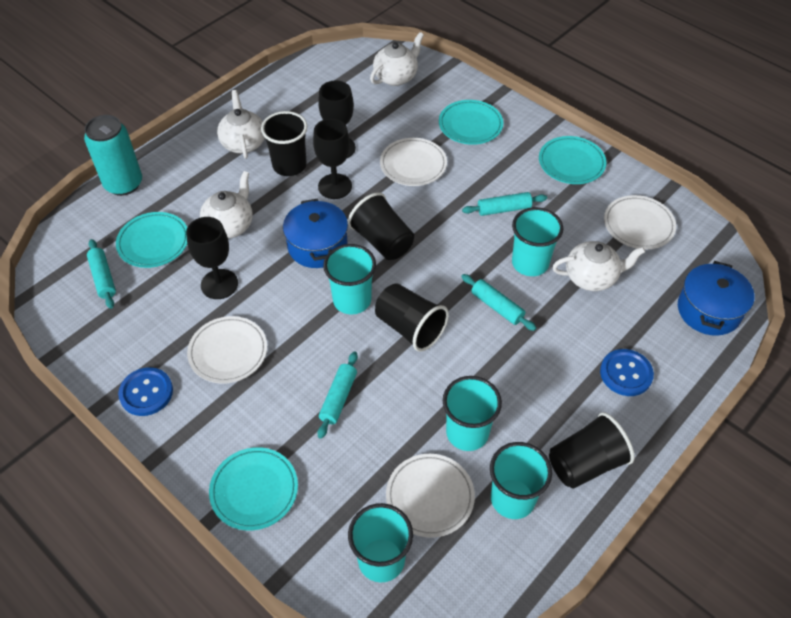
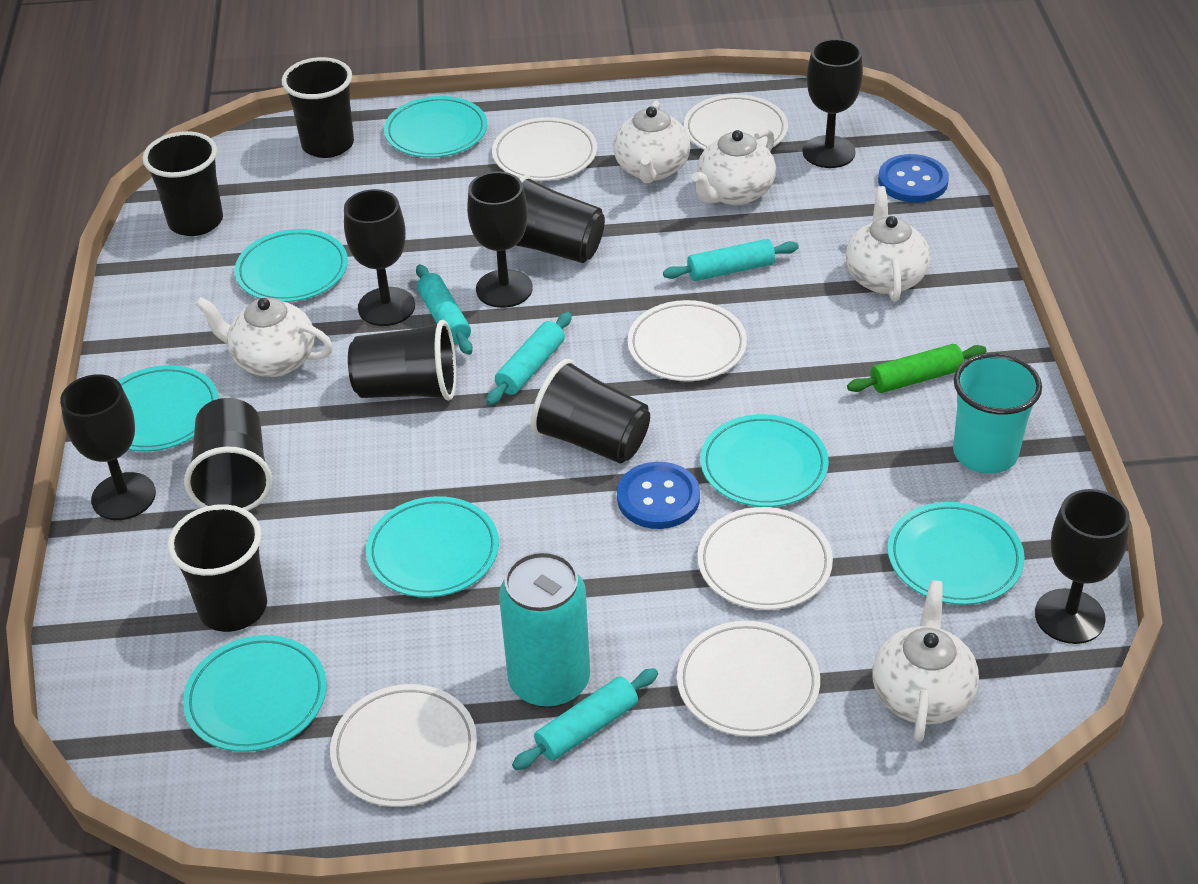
black cup: 4 -> 7
black goblet: 3 -> 5
blue pot: 2 -> 0
green rolling pin: 0 -> 1
turquoise cup: 5 -> 1
turquoise plate: 4 -> 7
white plate: 4 -> 6
white teapot: 4 -> 5

